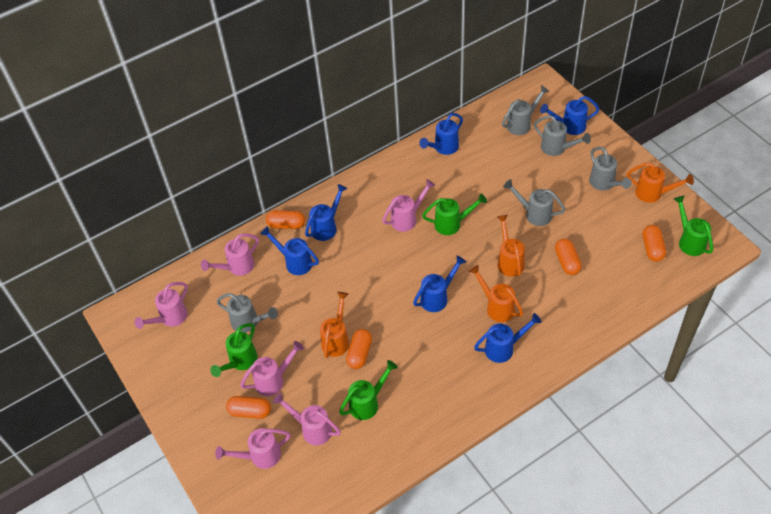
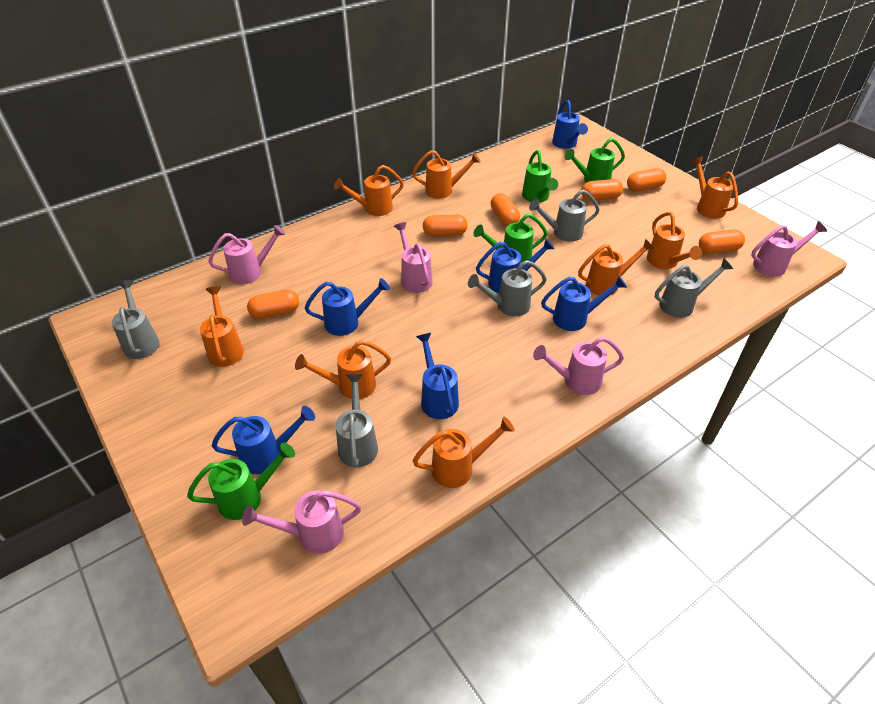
orange capsule: 5 -> 6
orange watering can: 4 -> 8
pink watering can: 6 -> 5

